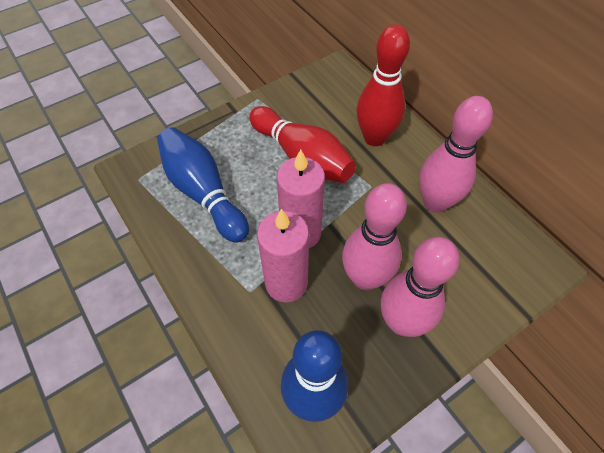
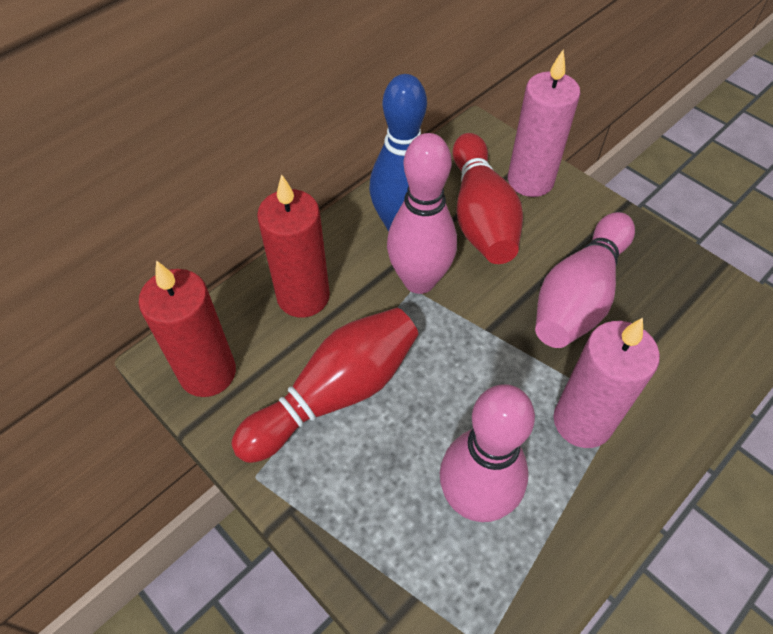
blue bowling pin: 2 -> 1
red candle: 0 -> 2

